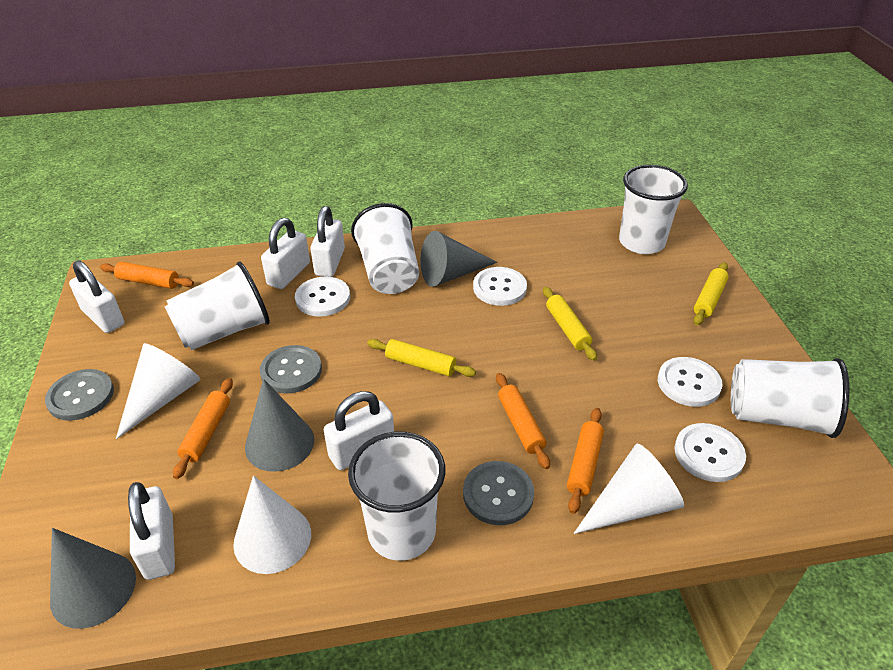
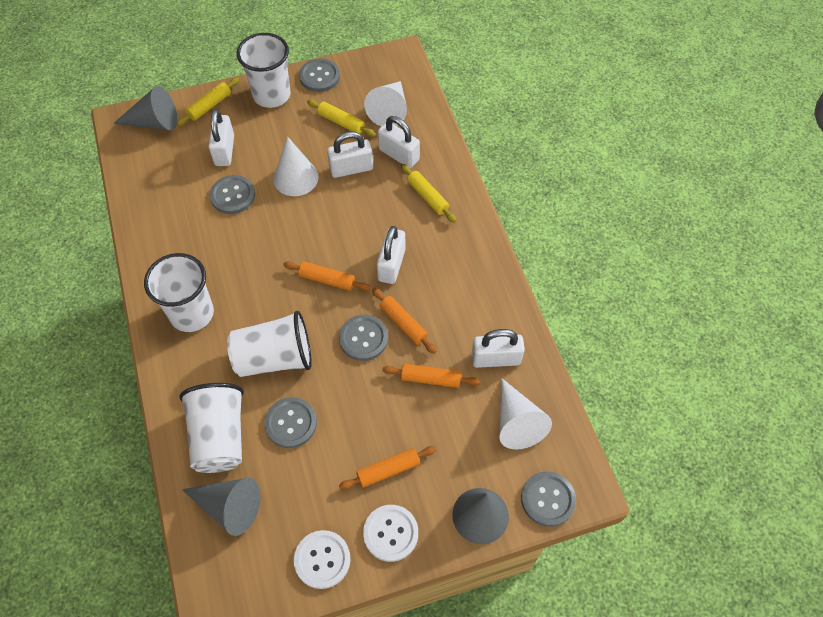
grey button: 3 -> 5
white button: 4 -> 2
white cup: 5 -> 4

